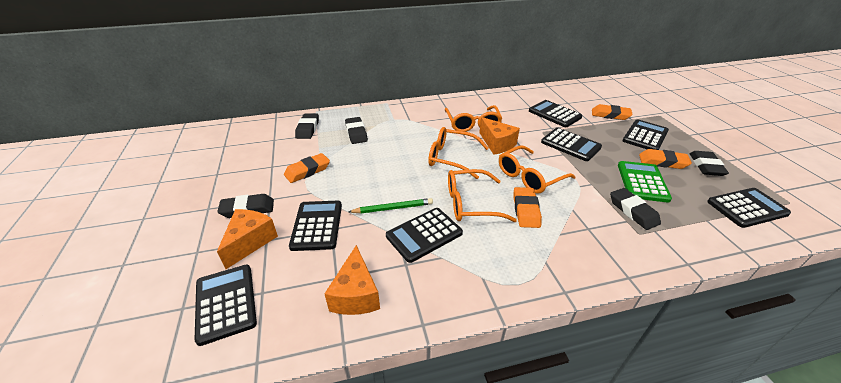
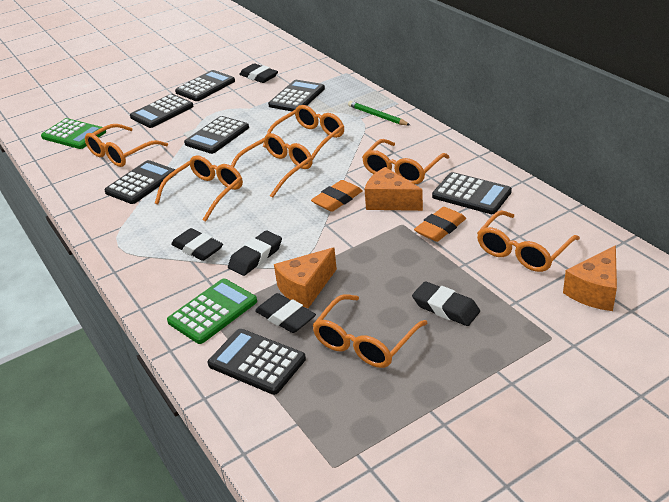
green calculator: 1 -> 2
orange eraser: 4 -> 2
orange glasses: 4 -> 7

